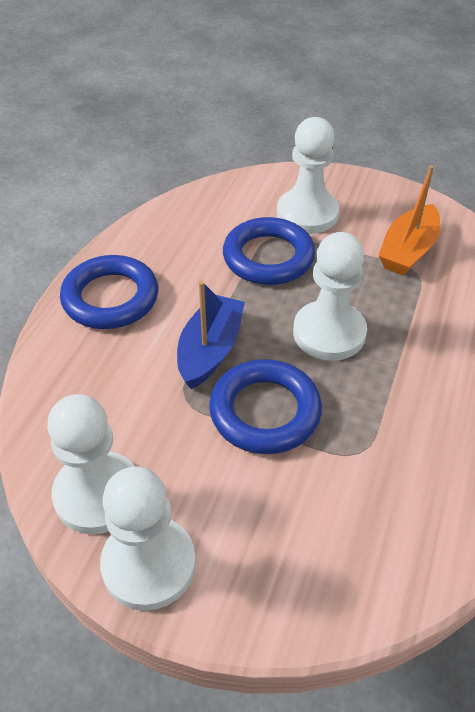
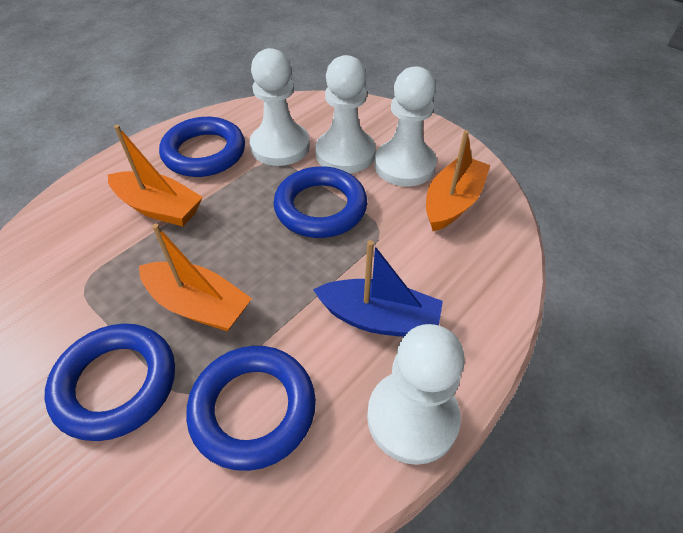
blue ring: 3 -> 4
orange boat: 1 -> 3

